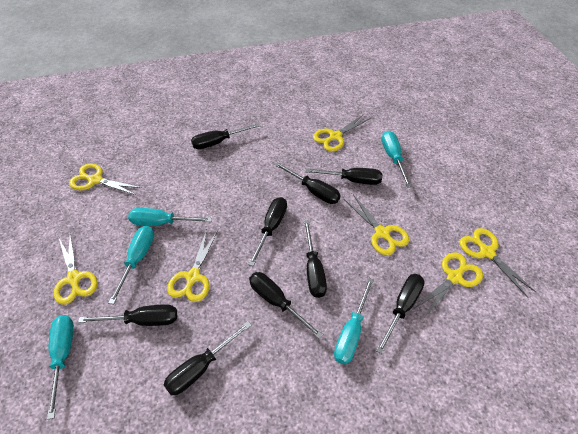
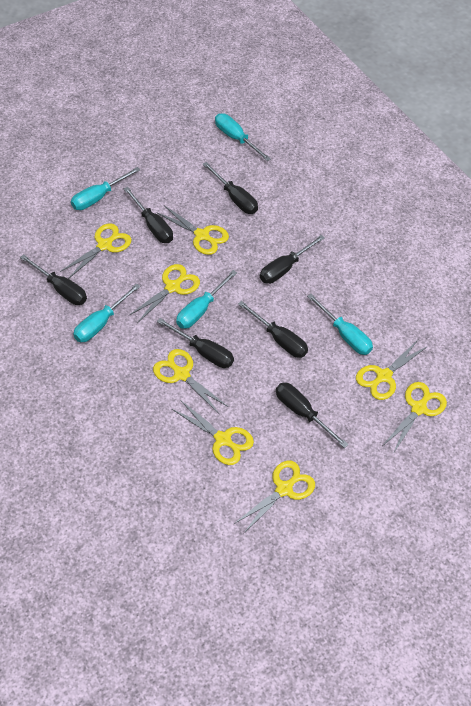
black screwdriver: 9 -> 7
yellow scissors: 7 -> 8

